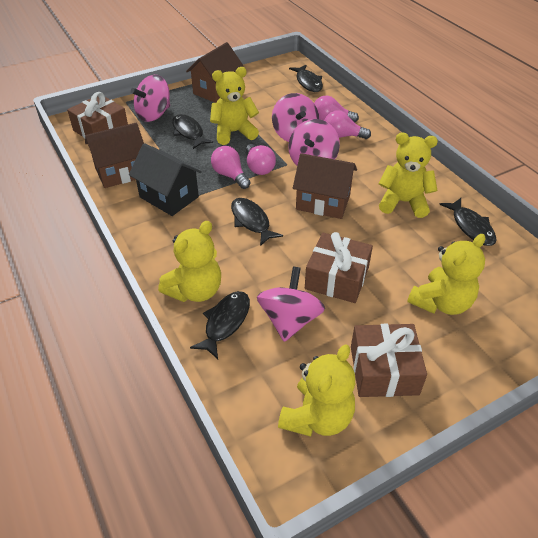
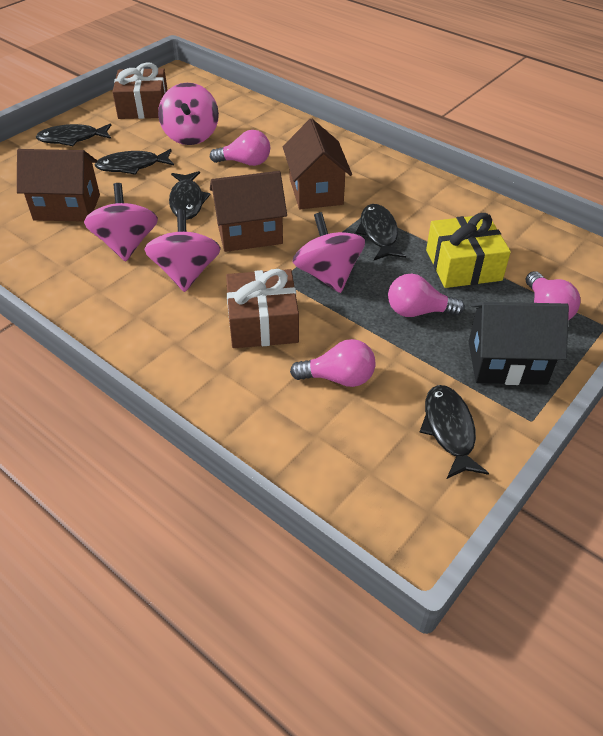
brown gift: 3 -> 2
yellow gift: 0 -> 1
yellow teddy bear: 5 -> 0

